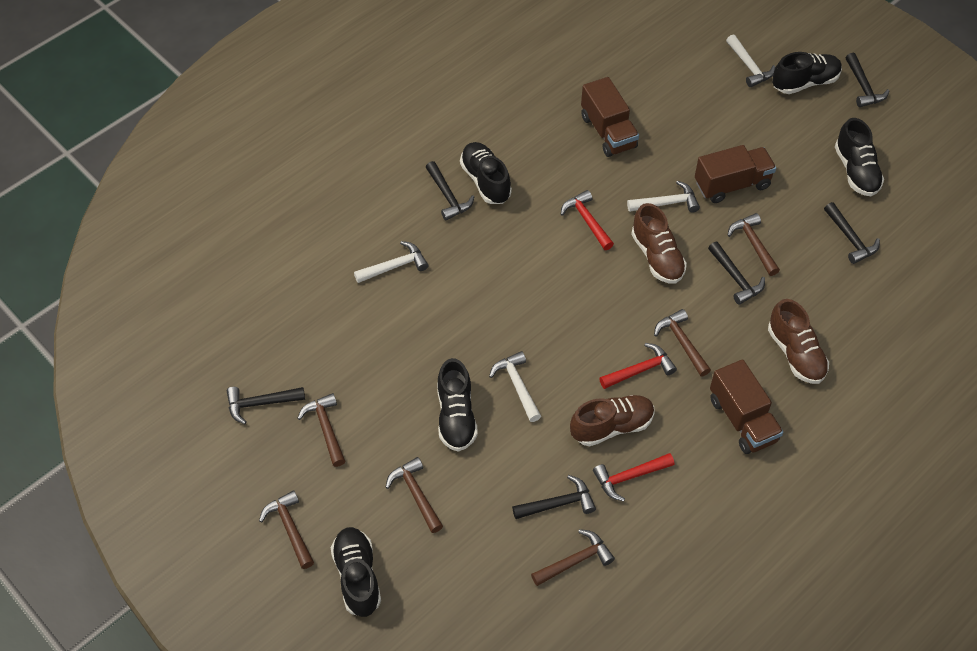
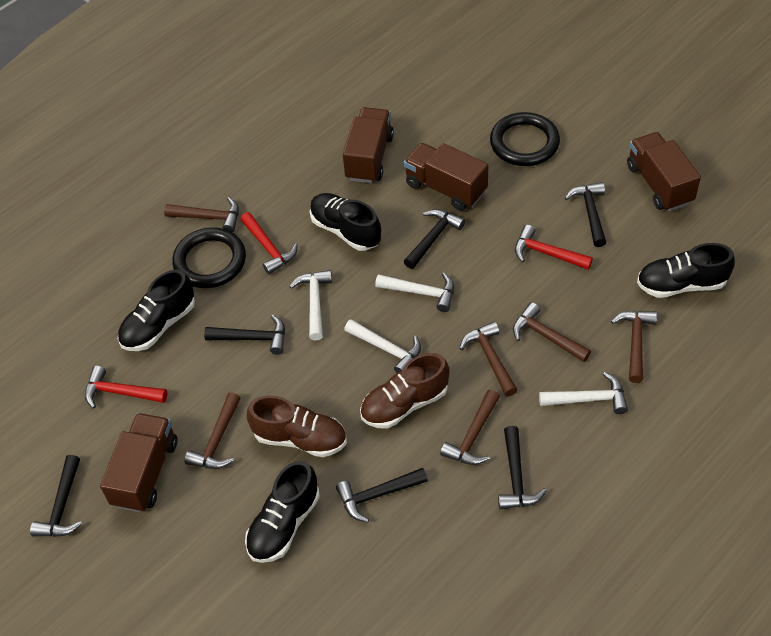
black ring: 0 -> 2
black shoe: 5 -> 4
brown shoe: 3 -> 2
brown truck: 3 -> 4

